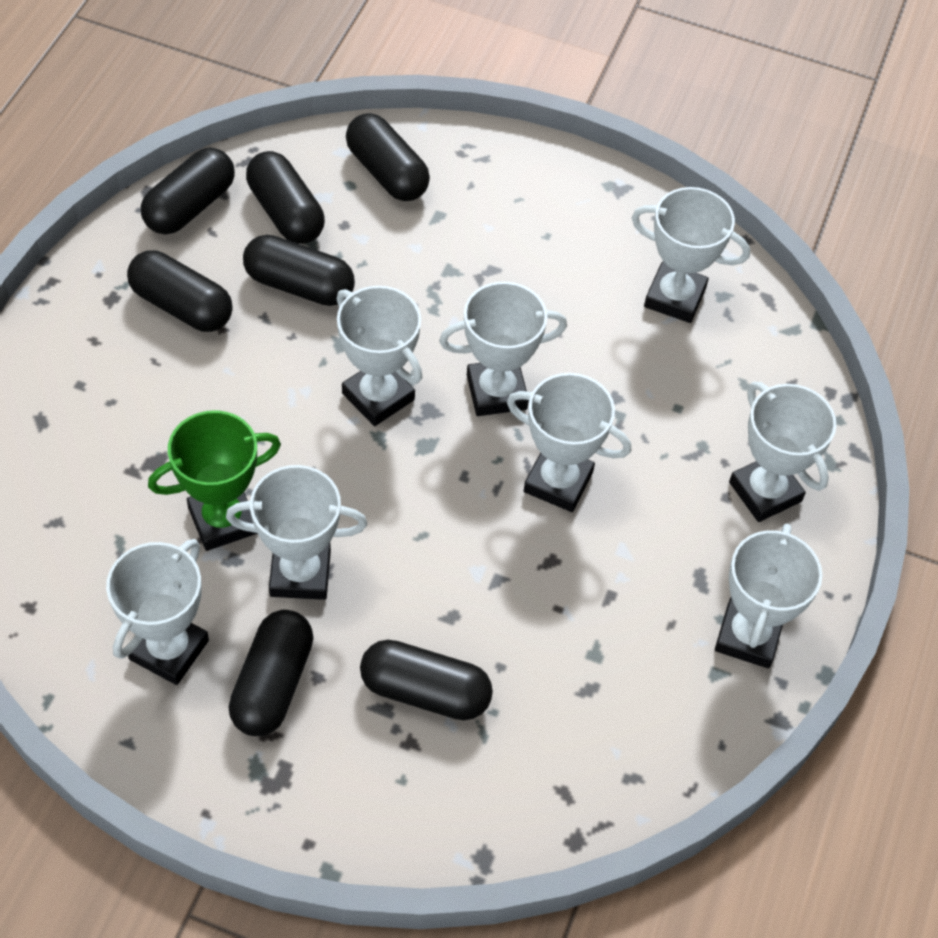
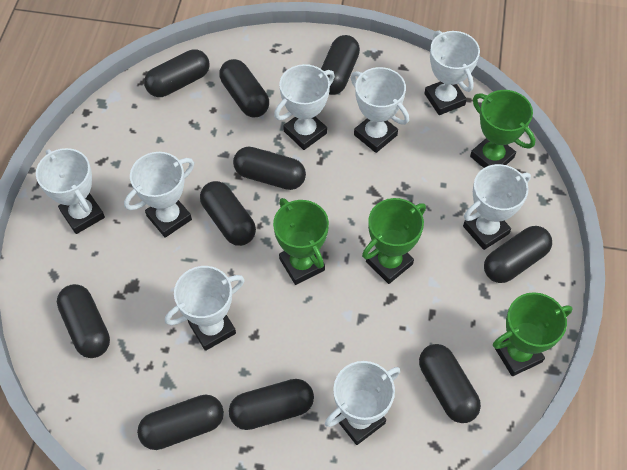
black capsule: 7 -> 10
green trophy: 1 -> 4

